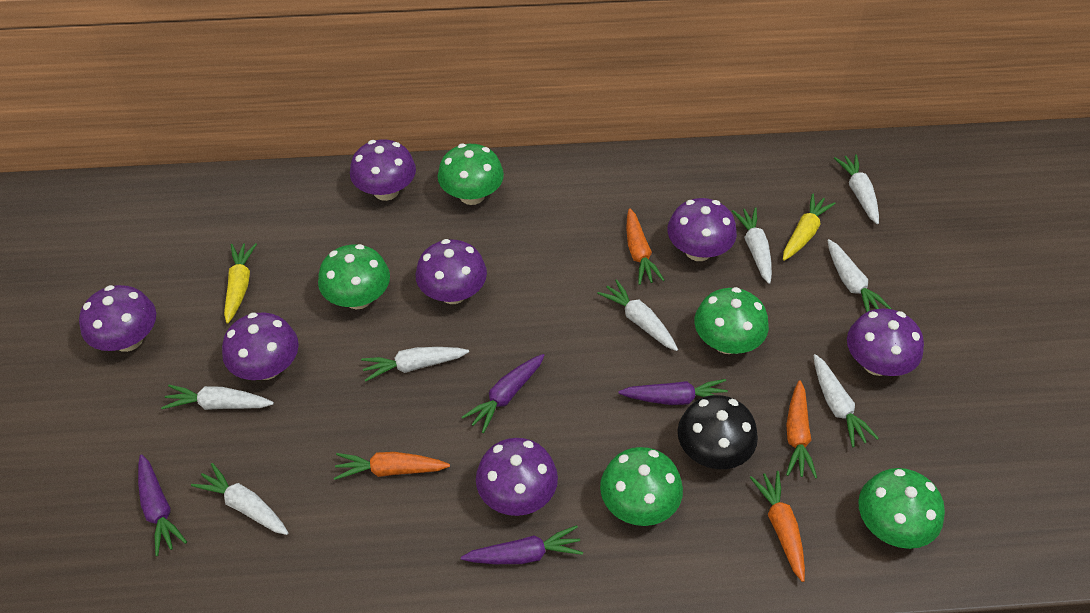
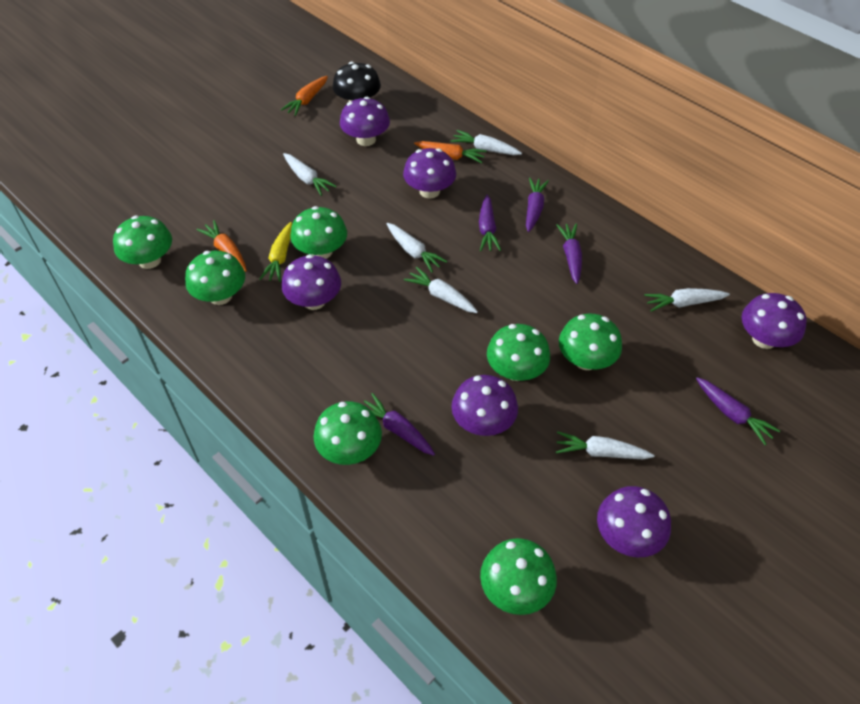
green mushroom: 5 -> 7
orange carrot: 4 -> 3
purple carrot: 4 -> 5
purple mushroom: 7 -> 6
white carrot: 8 -> 6
yellow carrot: 2 -> 1

